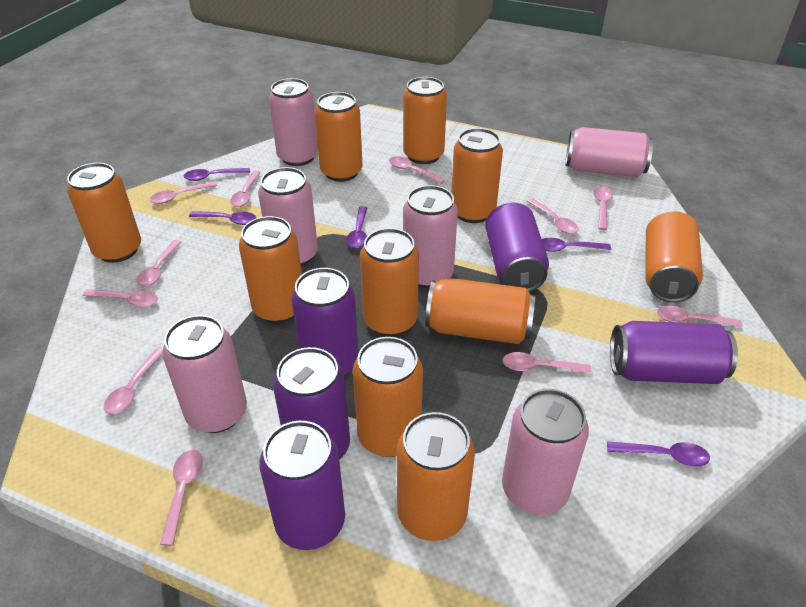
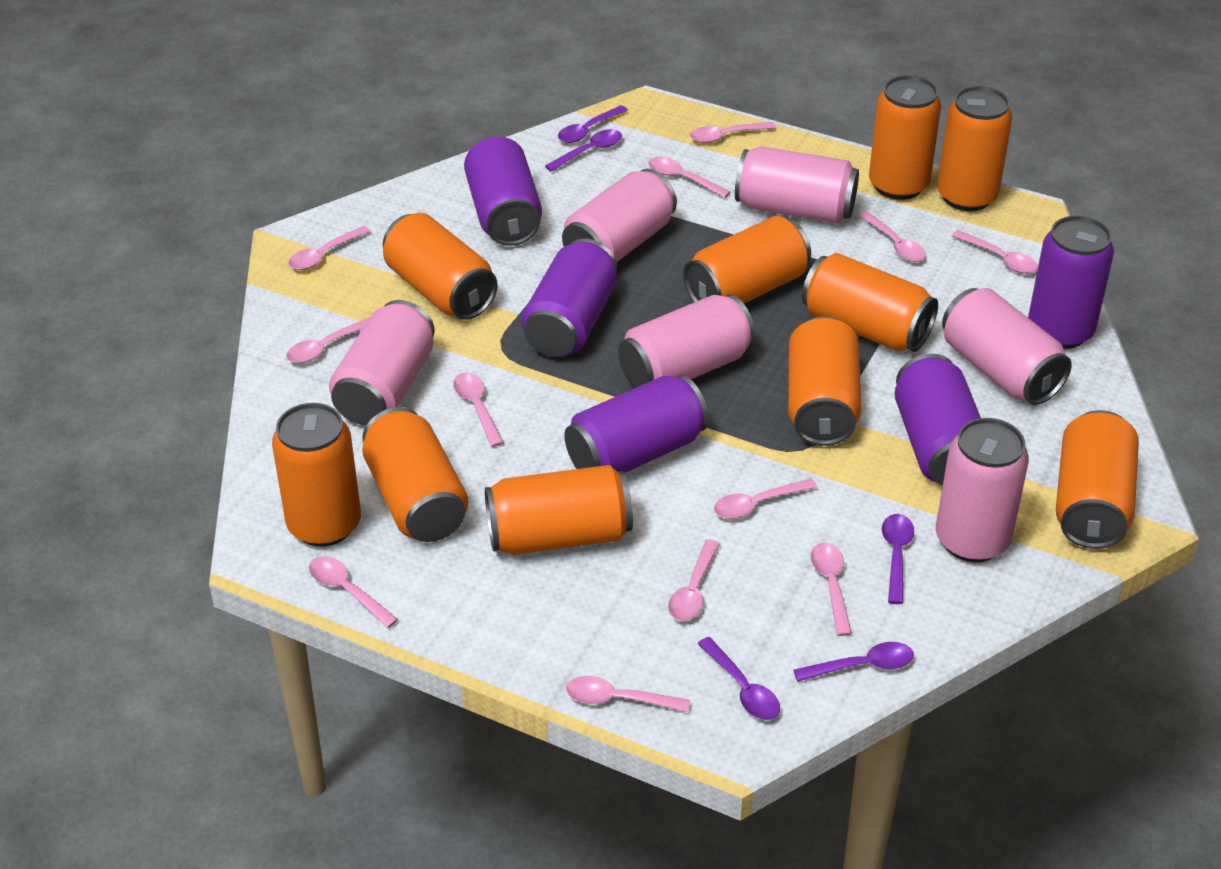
pink spoon: 11 -> 12

